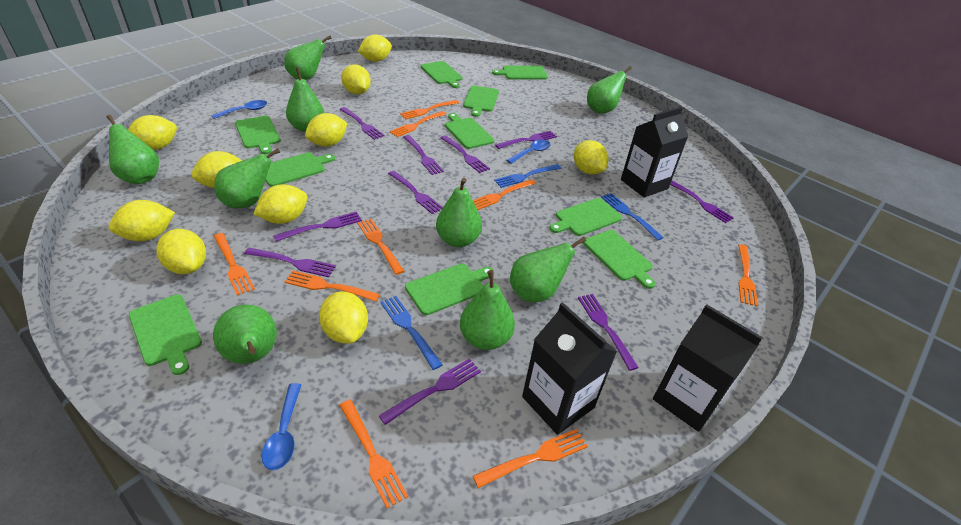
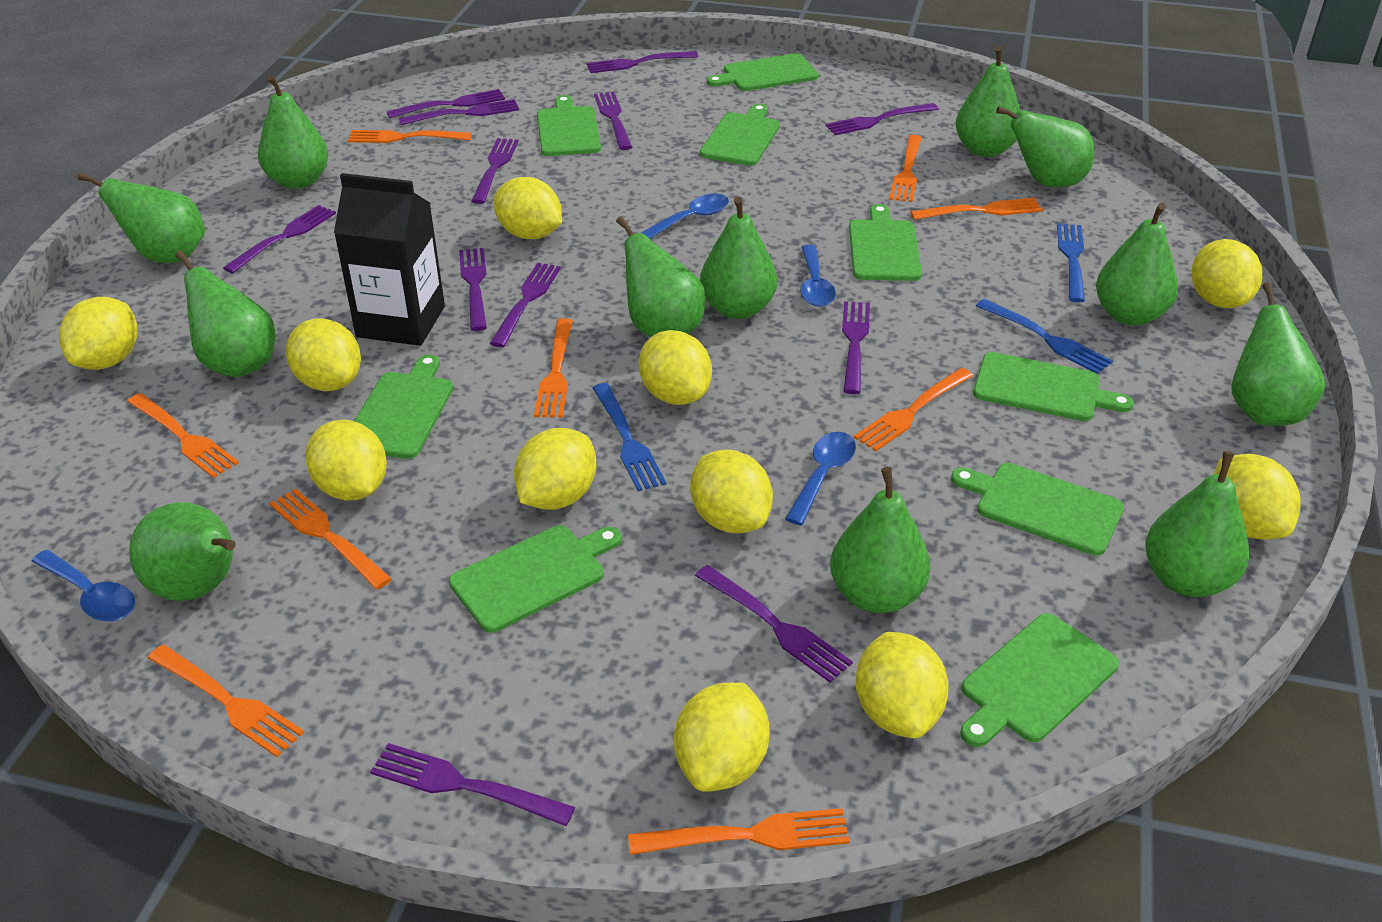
black carton: 3 -> 1
blue spoon: 3 -> 4
green cutting board: 10 -> 9
green pear: 9 -> 12
purple fork: 10 -> 12
yellow lemon: 10 -> 11

